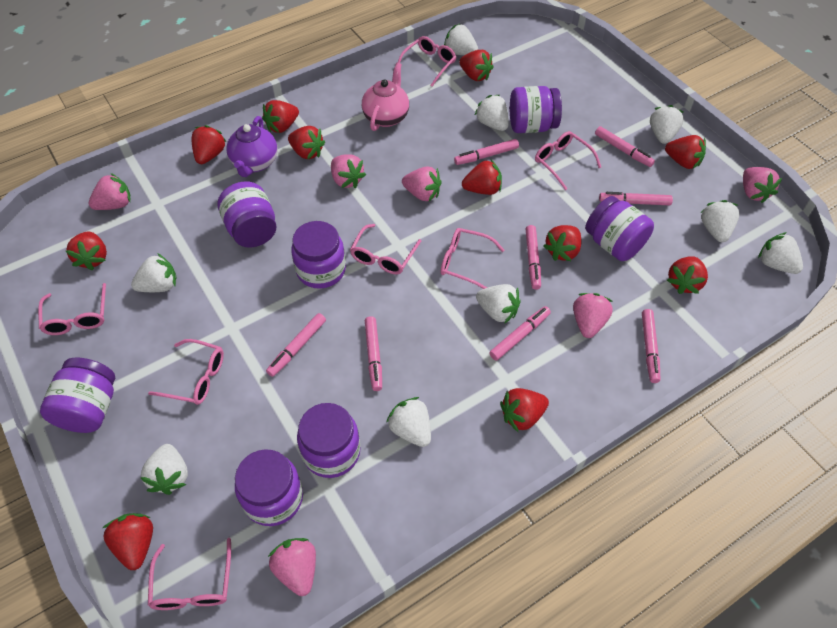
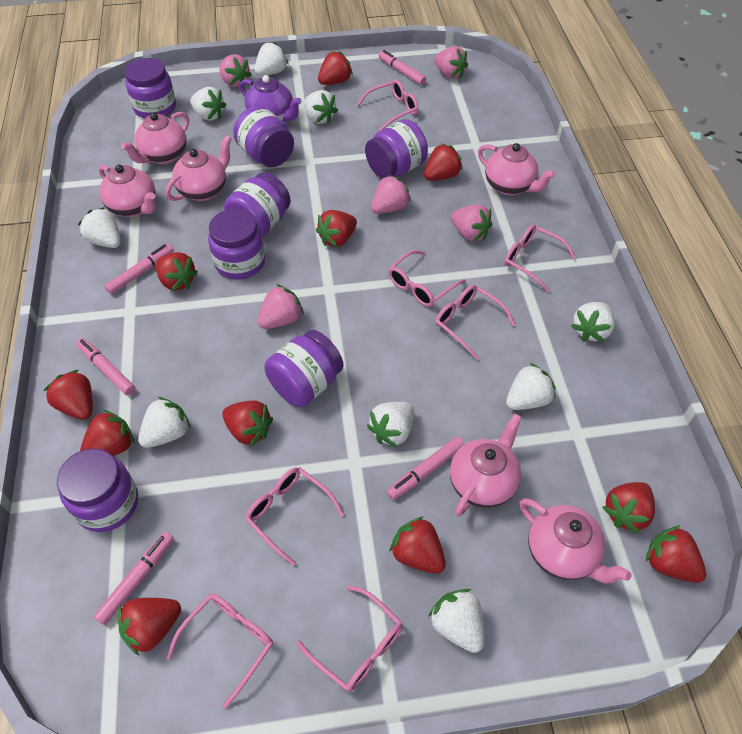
pink marker: 8 -> 5
pink strawberry: 6 -> 5
pink teapot: 1 -> 6

